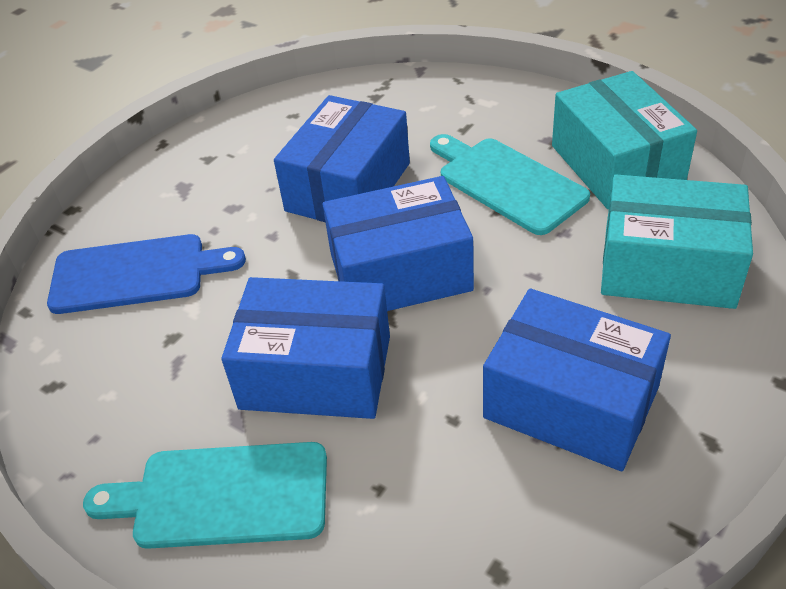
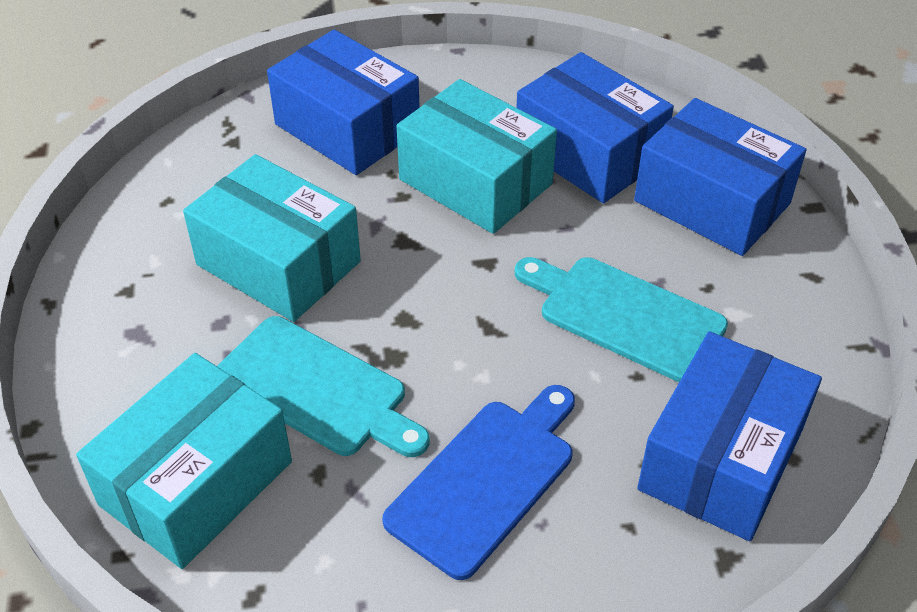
turquoise box: 2 -> 3

